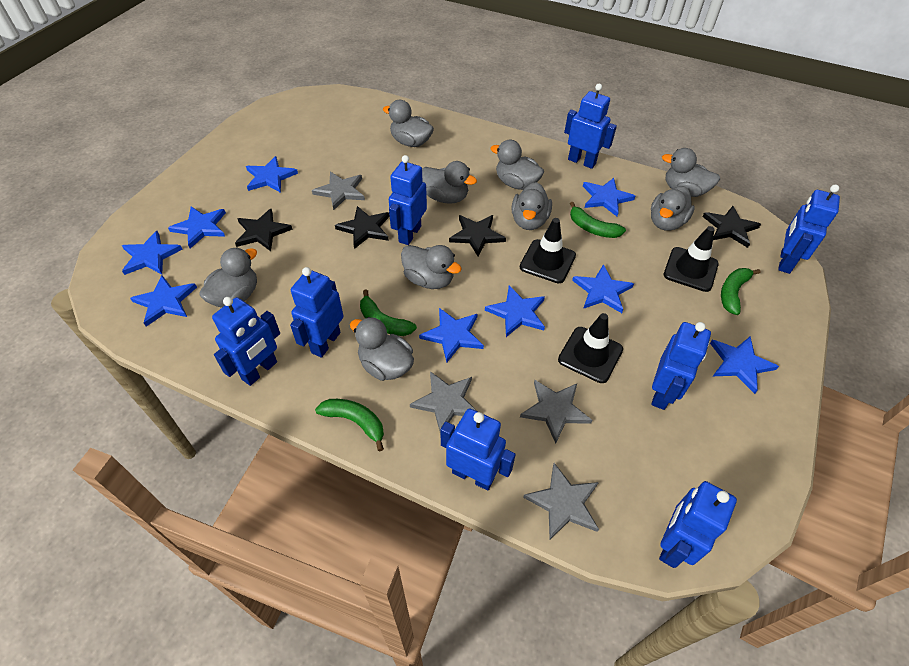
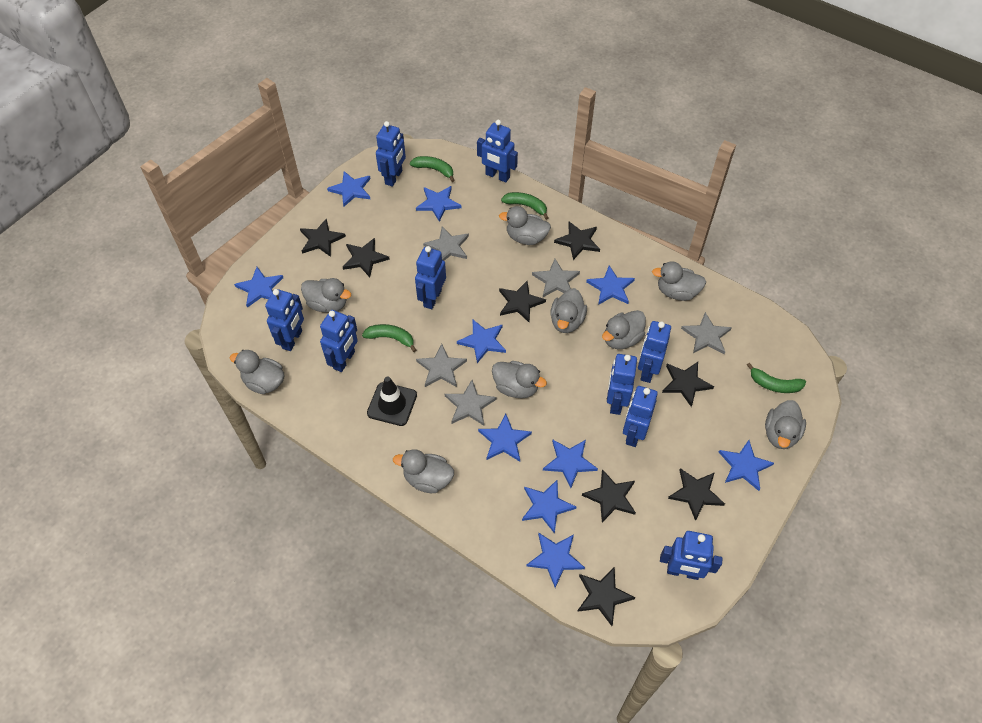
black star: 4 -> 8
black traffic cone: 3 -> 1
blue robot: 8 -> 9
blue star: 9 -> 10
grey star: 4 -> 5

